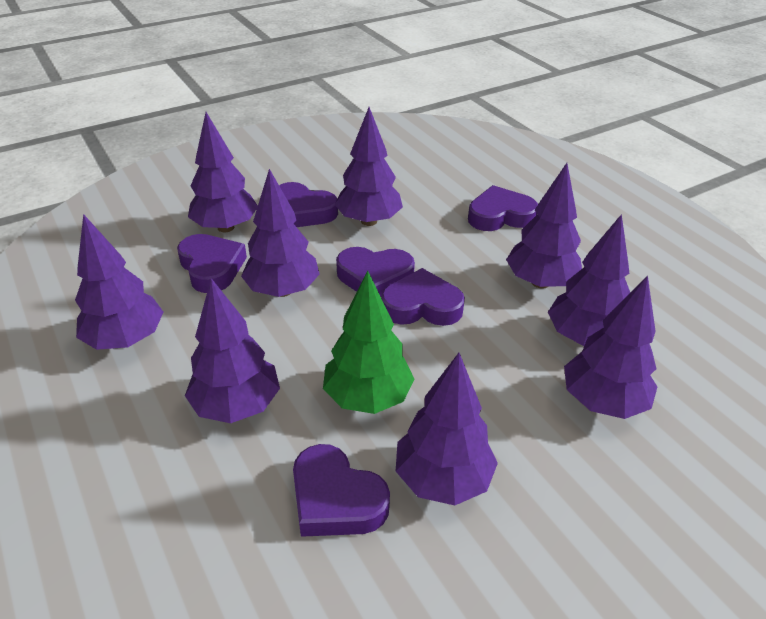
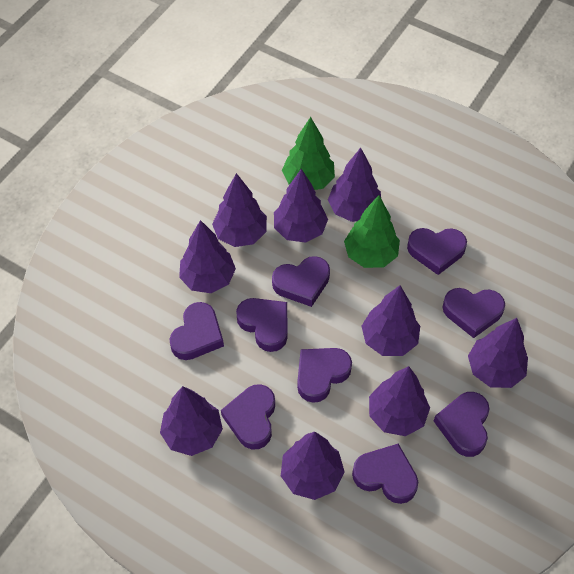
green tree: 1 -> 2
purple heart: 6 -> 9

